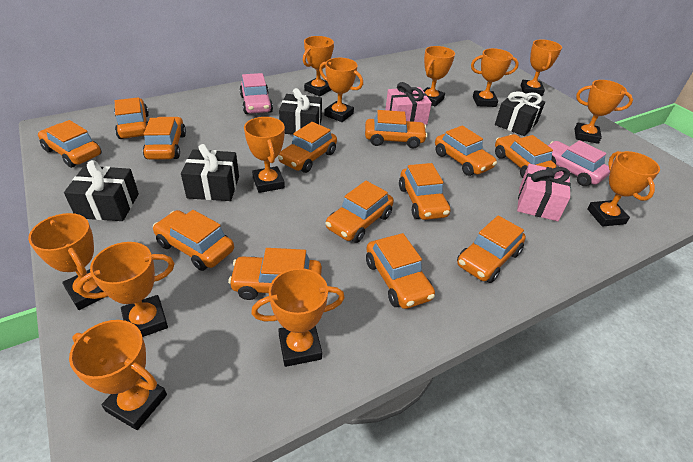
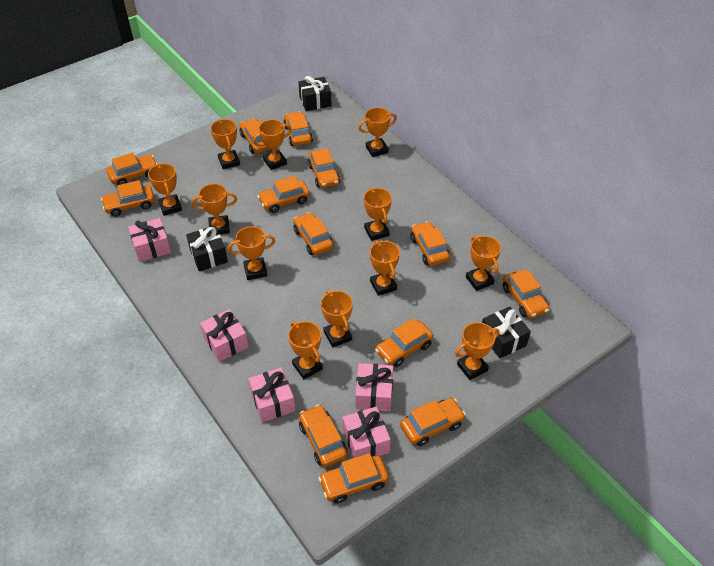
black gift: 4 -> 3
pink car: 2 -> 0
pink gift: 2 -> 5

